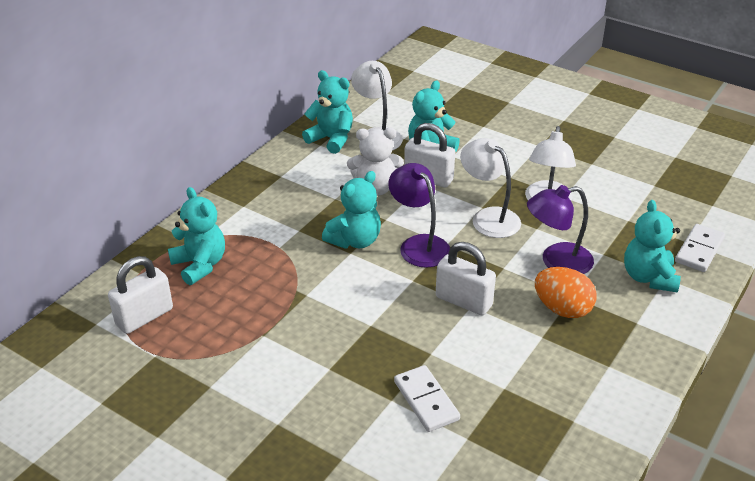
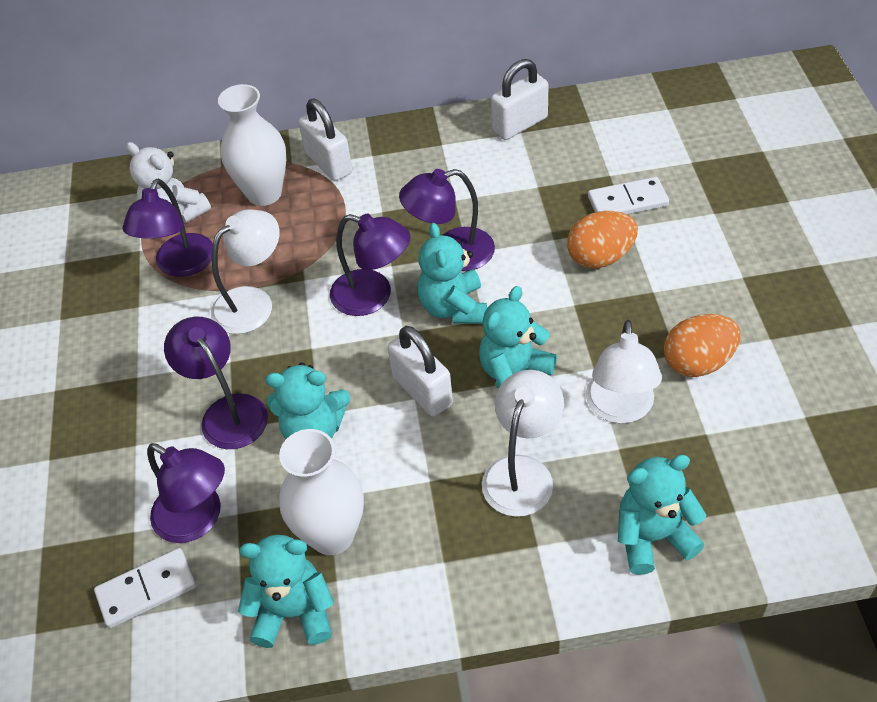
orange egg: 1 -> 2
purple lamp: 2 -> 5
white vase: 0 -> 2

